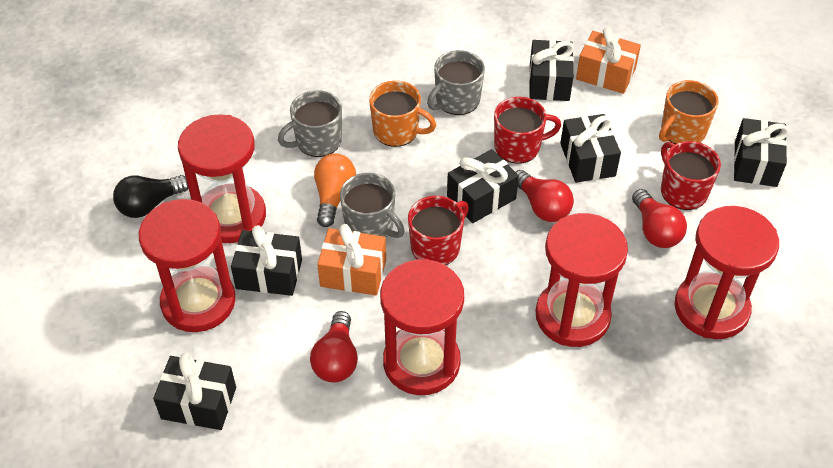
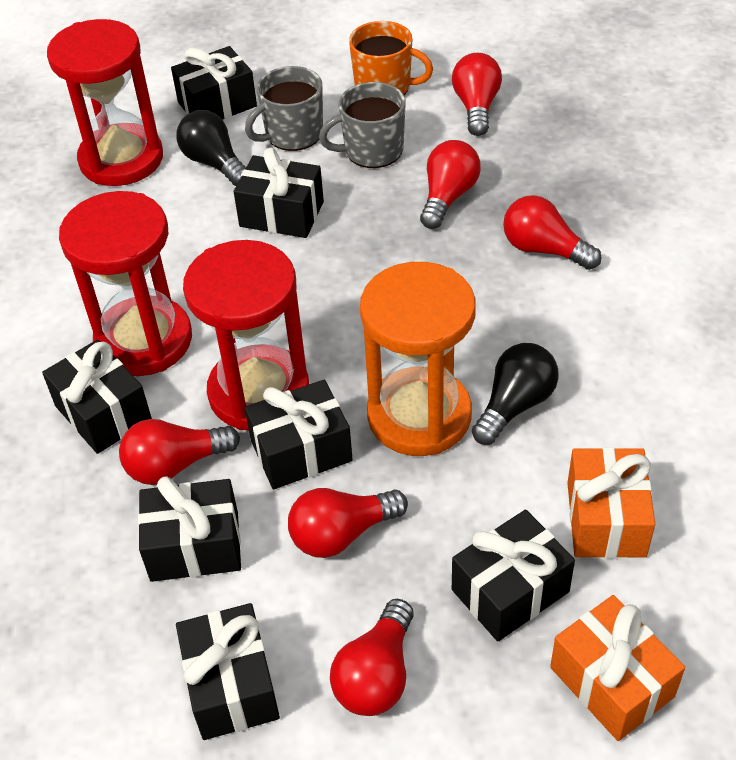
black gift: 6 -> 7
black light bulb: 1 -> 2
grey mug: 3 -> 2
orange hourglass: 0 -> 1
orange light bulb: 1 -> 0
orange mug: 2 -> 1
red hourglass: 5 -> 3
red light bulb: 3 -> 6
red mug: 3 -> 0

